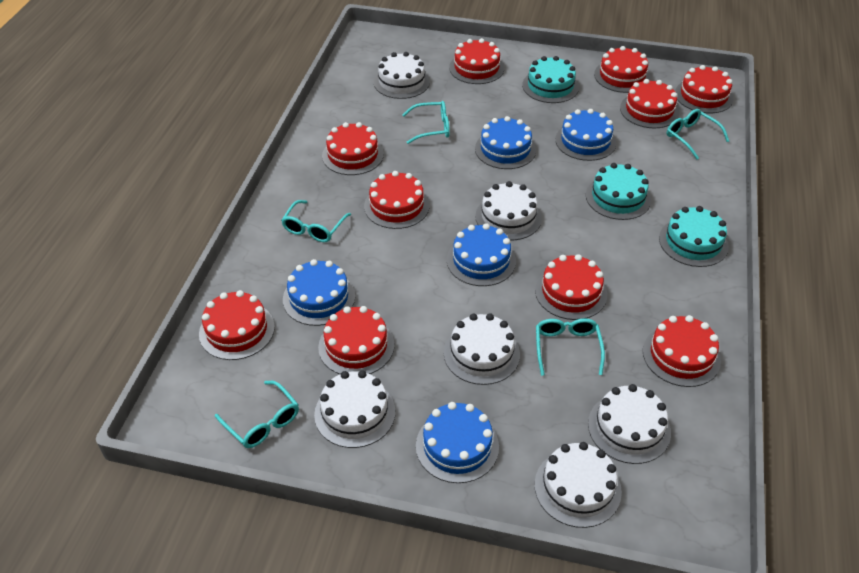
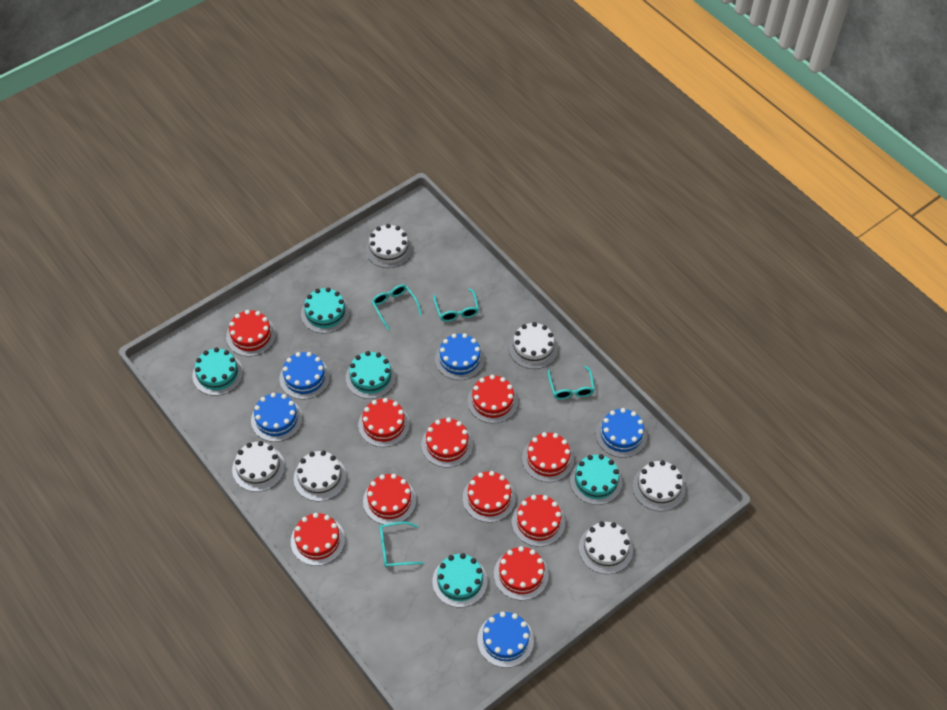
turquoise cake: 3 -> 5
turquoise glasses: 5 -> 4

